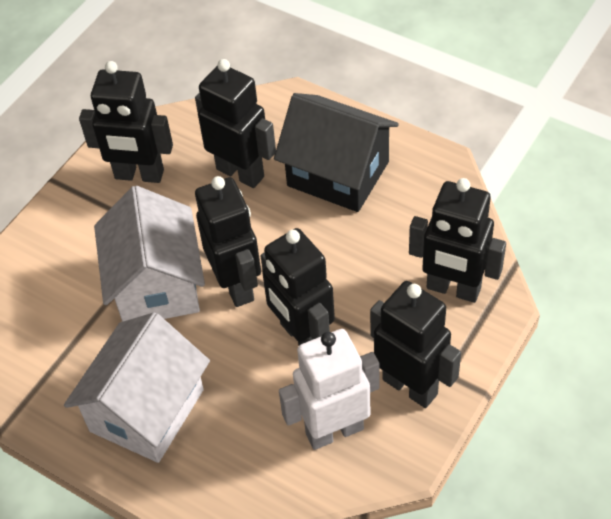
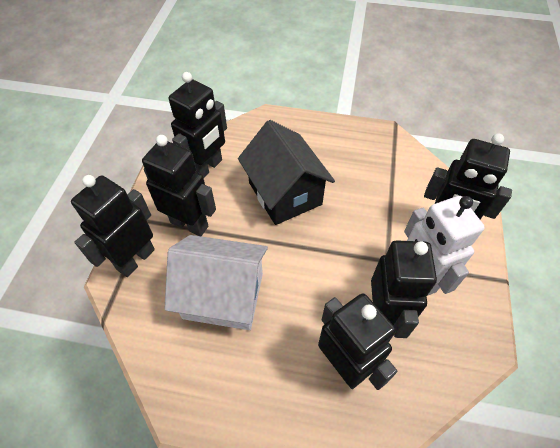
white house: 2 -> 1

